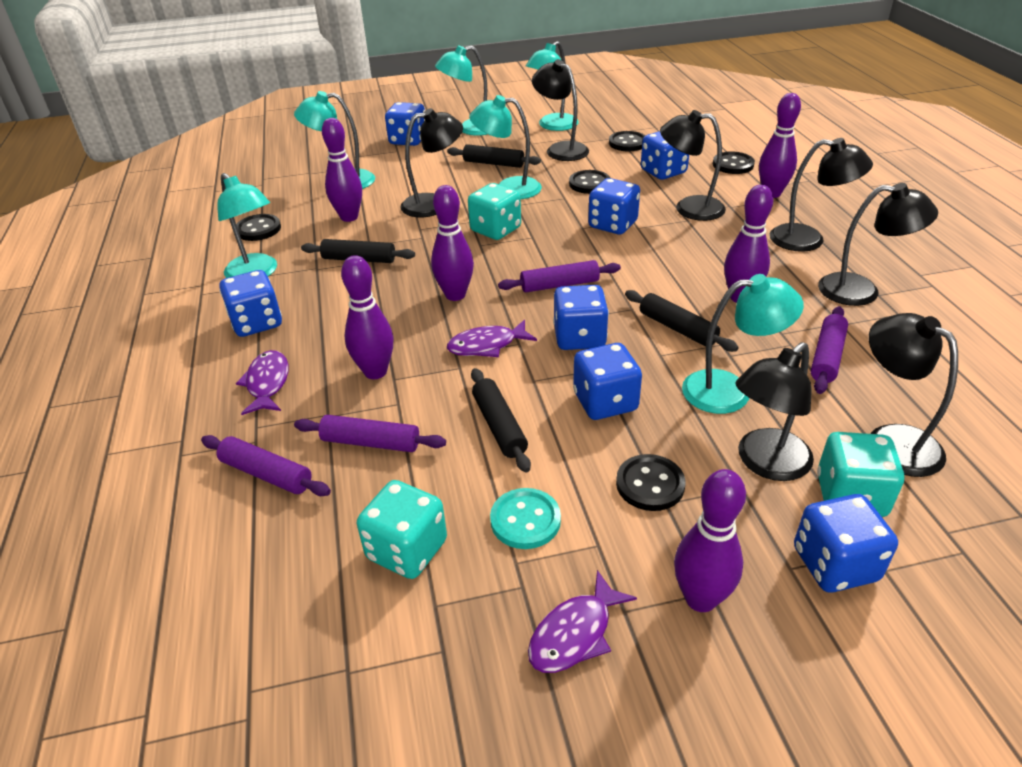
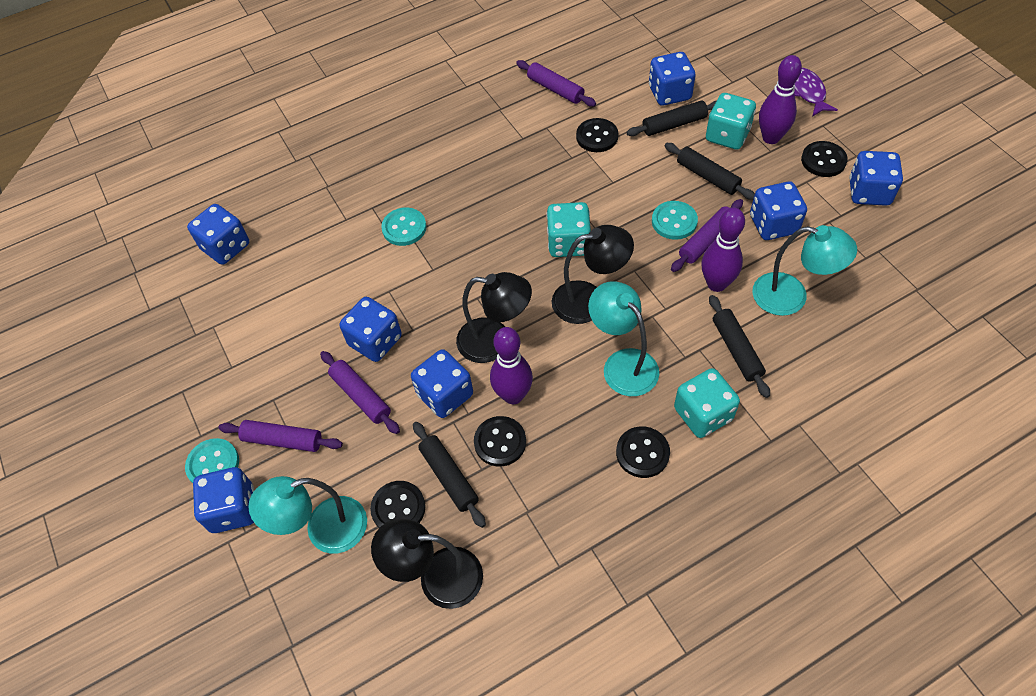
black lamp: 7 -> 3
purple bowling pin: 6 -> 3
purple fish: 3 -> 1
turquoise button: 1 -> 3
turquoise lamp: 6 -> 3

